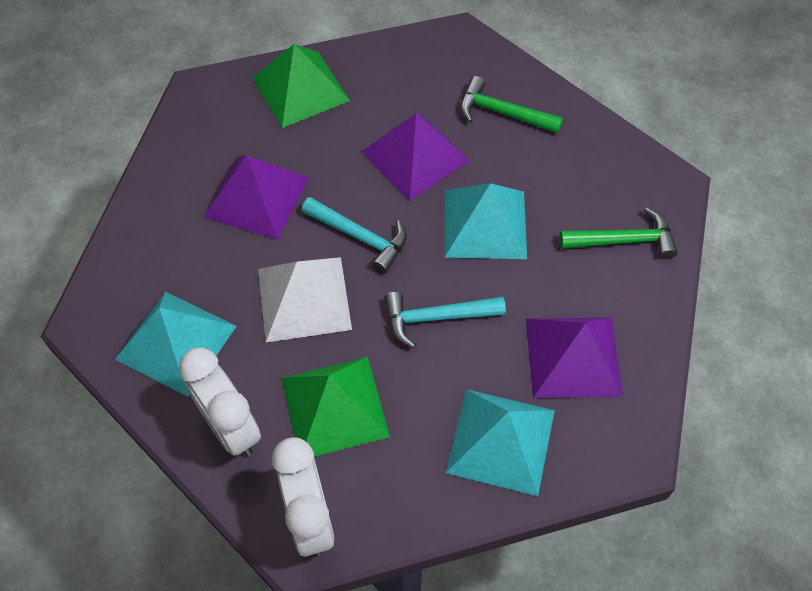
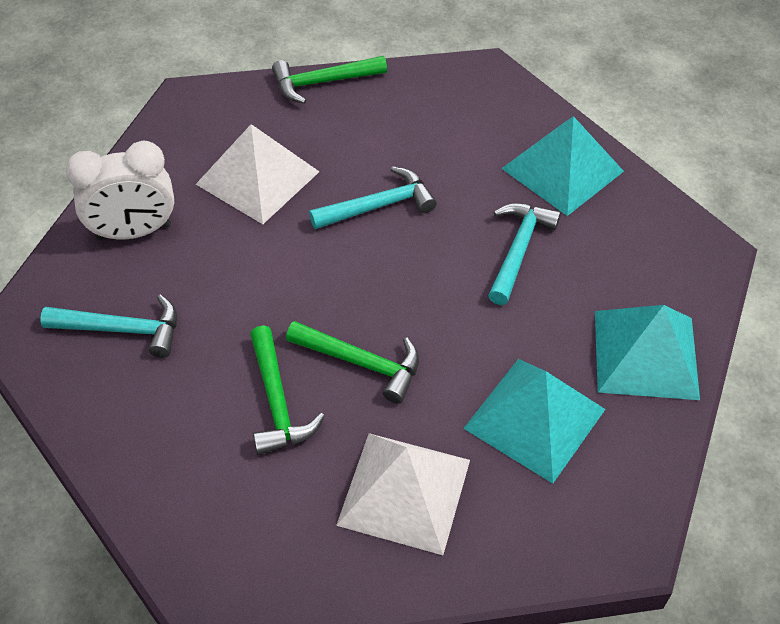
green hammer: 2 -> 3
green pyramid: 2 -> 0
purple pyramid: 3 -> 0
turquoise hammer: 2 -> 3
white clock: 2 -> 1
white pyramid: 1 -> 2

